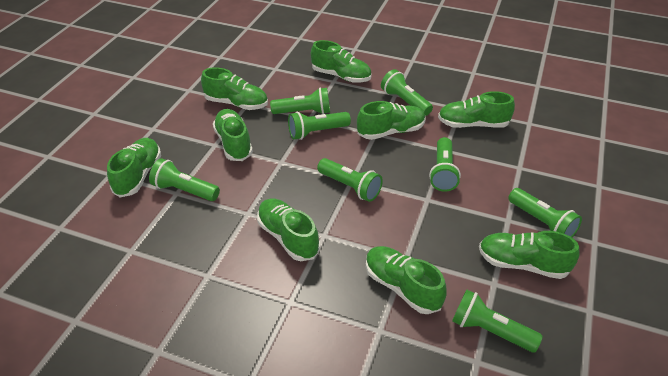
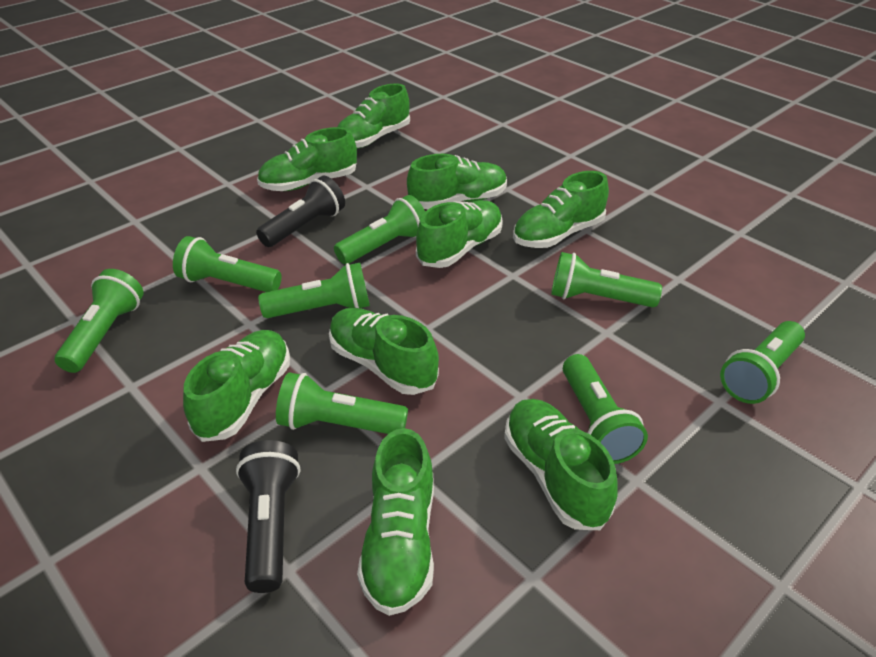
black flashlight: 0 -> 2

